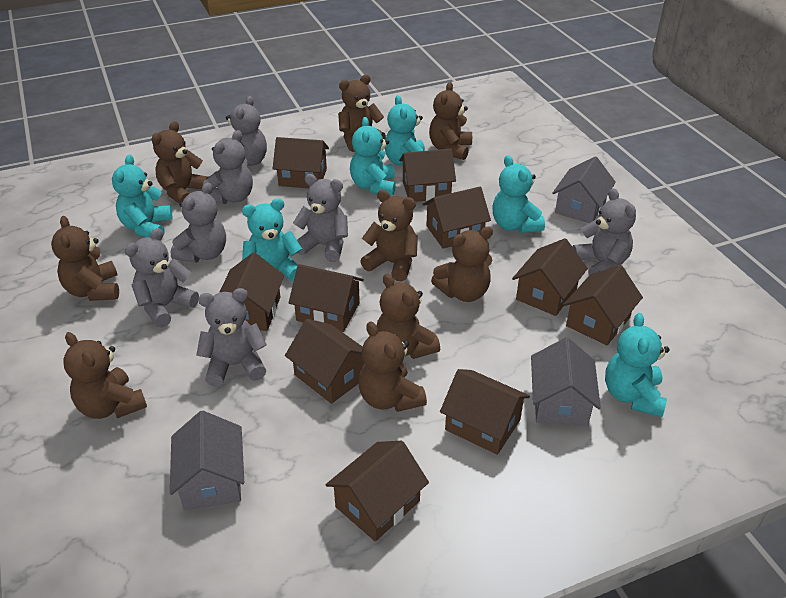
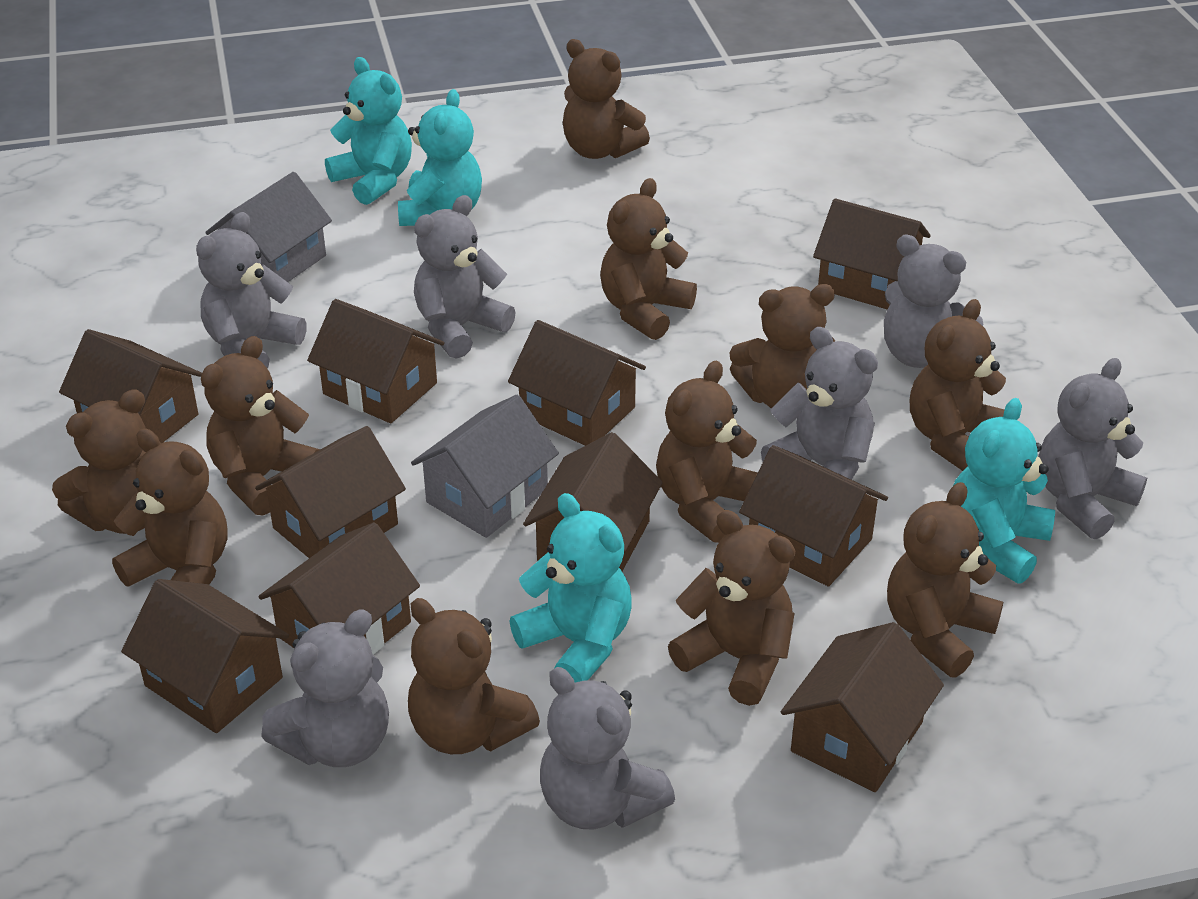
brown teddy bear: 9 -> 11
grey house: 3 -> 2
turquoise teddy bear: 6 -> 4

